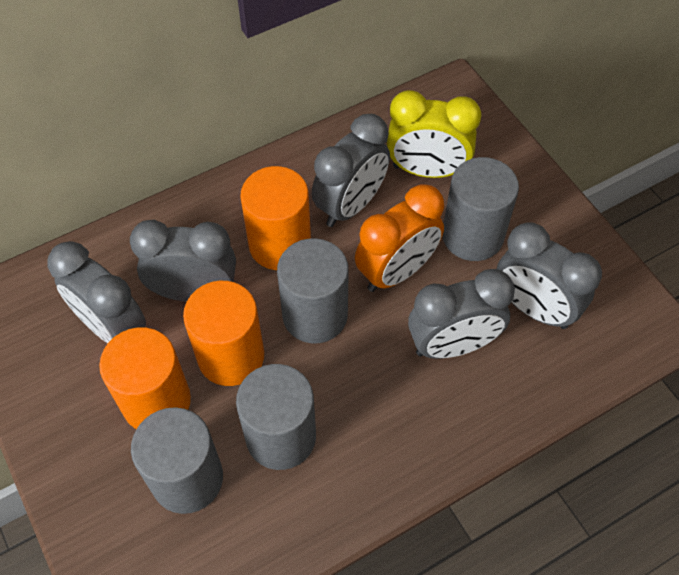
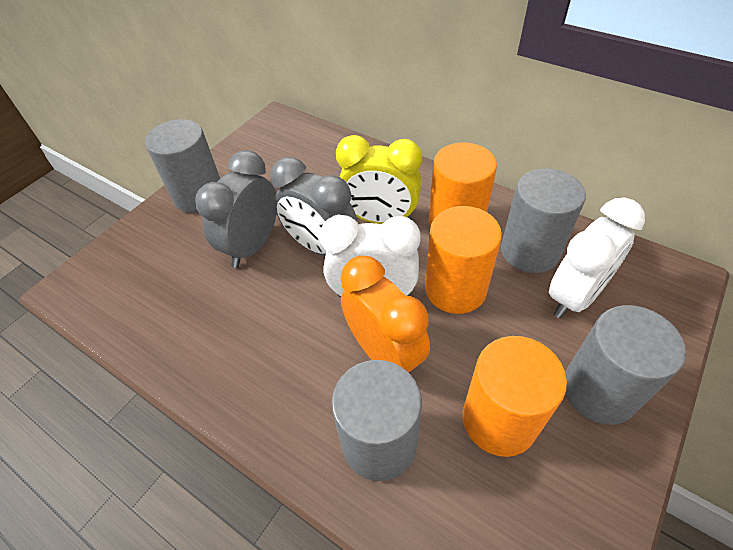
grey clock: 5 -> 2
white clock: 0 -> 2

